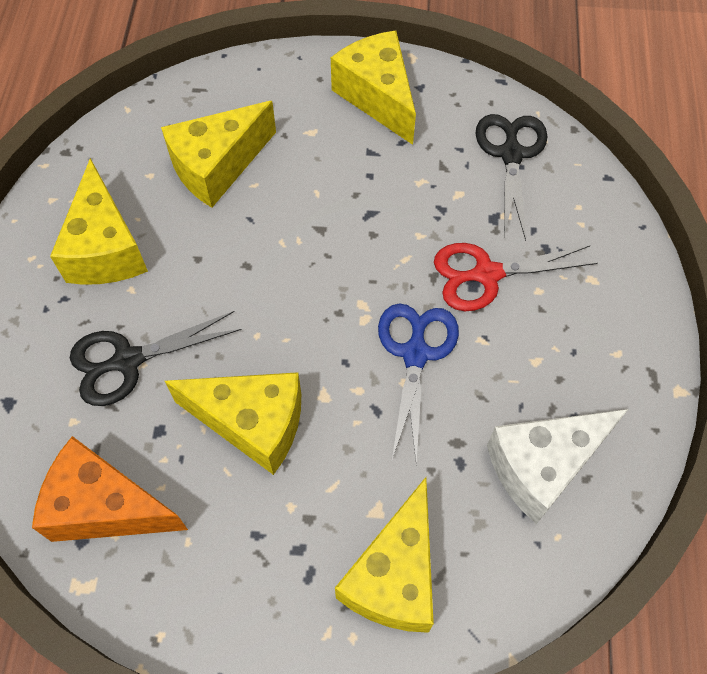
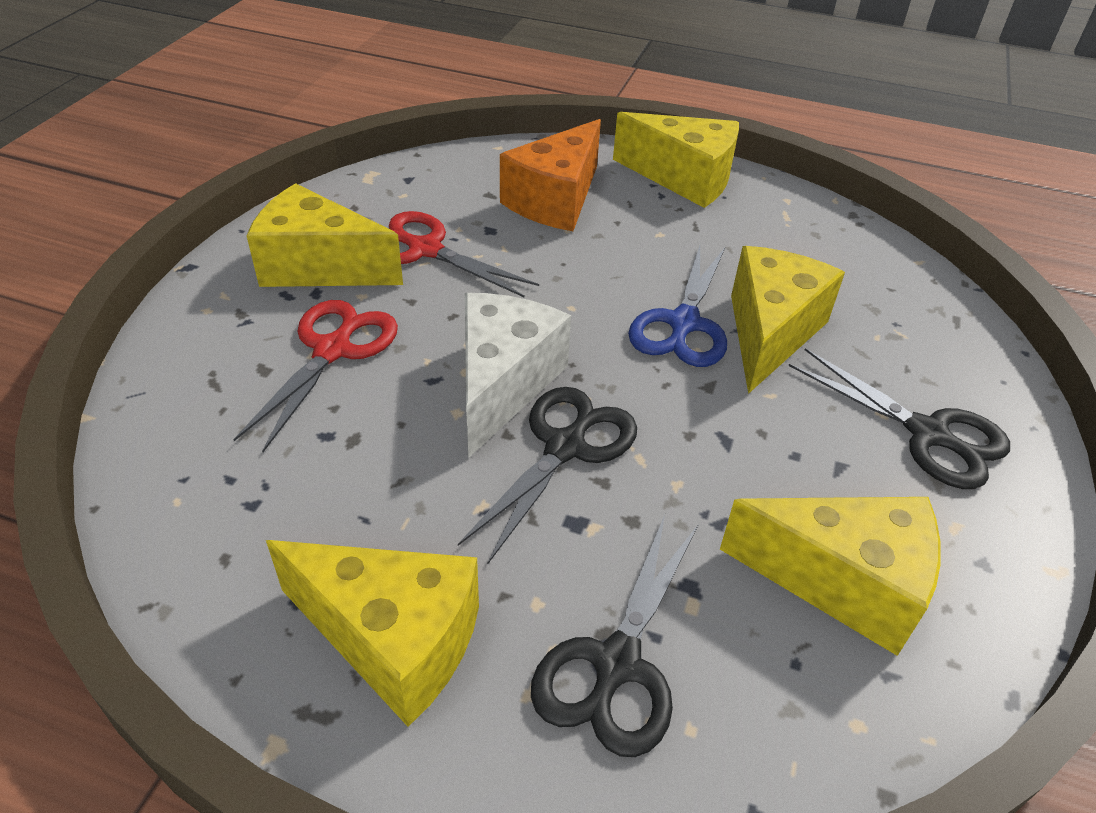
black scissors: 2 -> 3
red scissors: 1 -> 2

